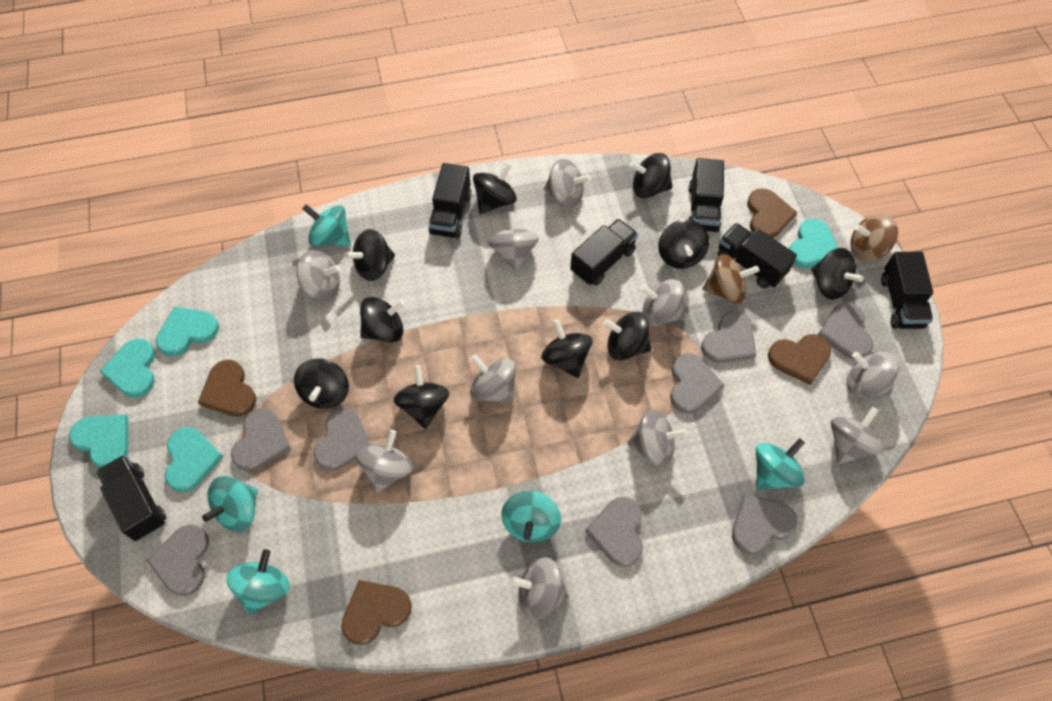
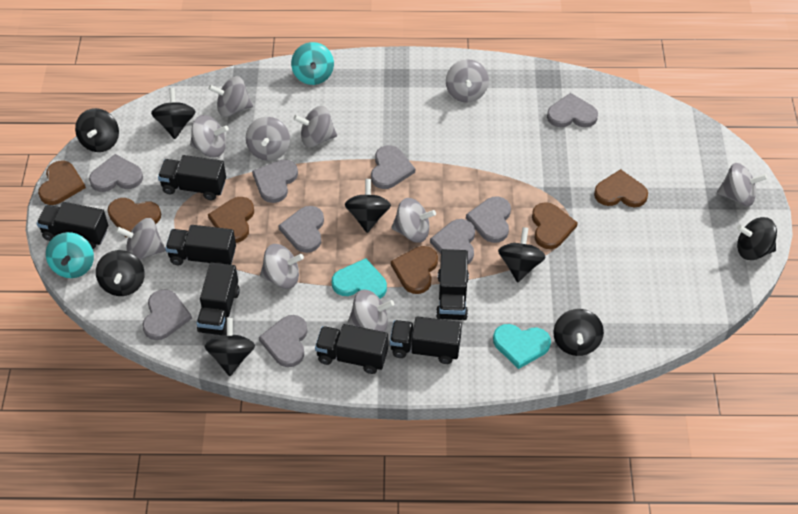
black spinning top: 10 -> 8
black truck: 6 -> 7
brown heart: 4 -> 6
brown spinning top: 2 -> 0
grey heart: 8 -> 9
turquoise heart: 5 -> 2
turquoise spinning top: 5 -> 2

